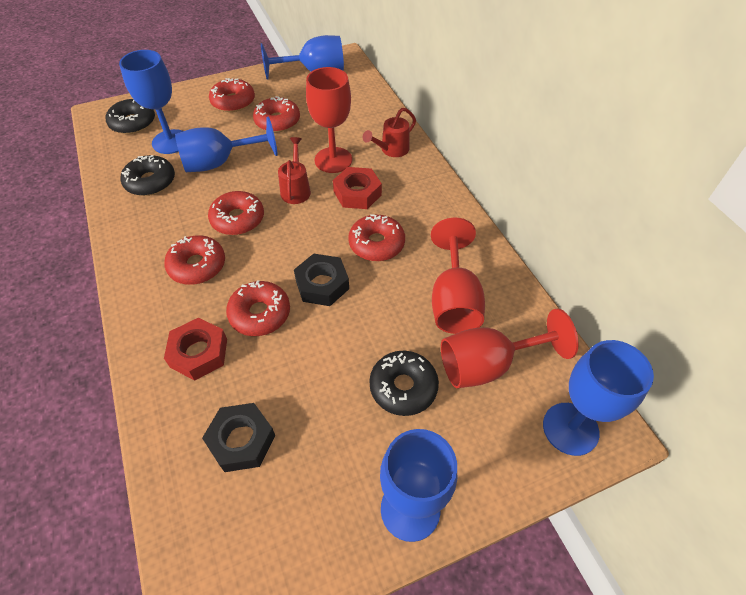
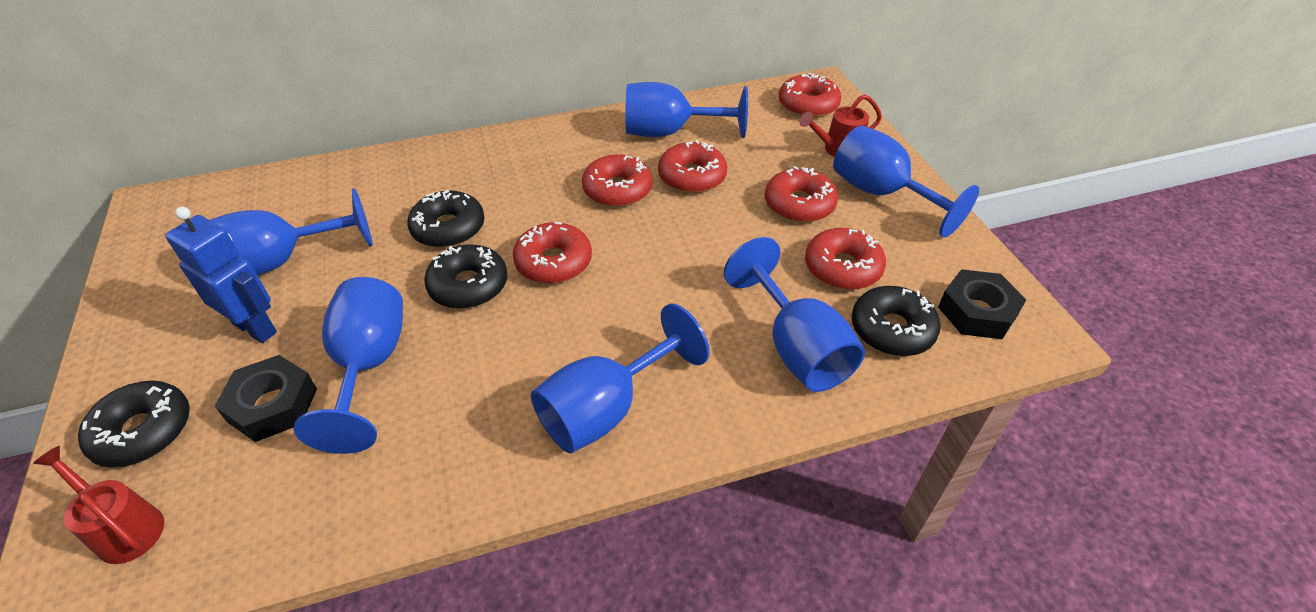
black donut: 3 -> 4
blue goblet: 5 -> 6
blue robot: 0 -> 1
red goblet: 3 -> 0
red nut: 2 -> 0

